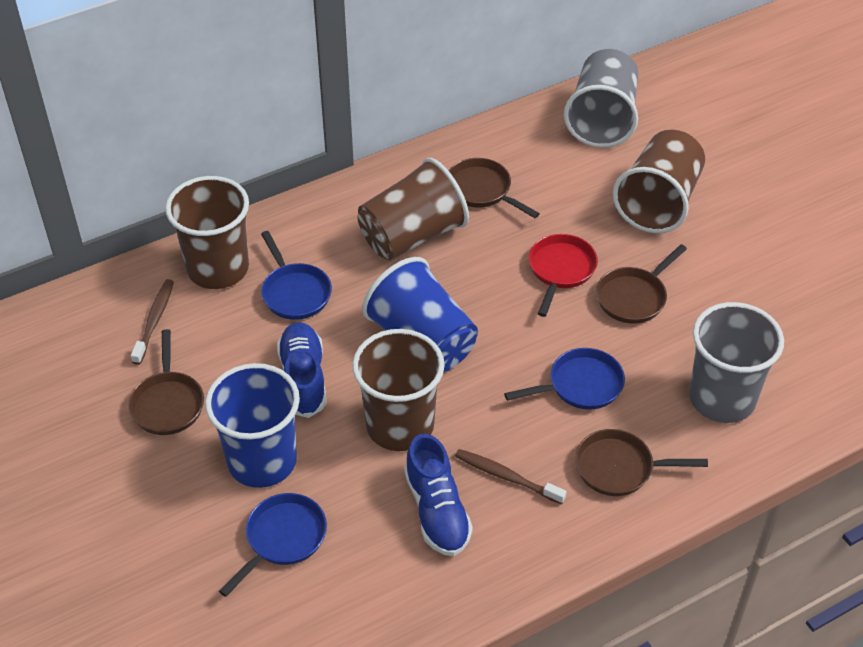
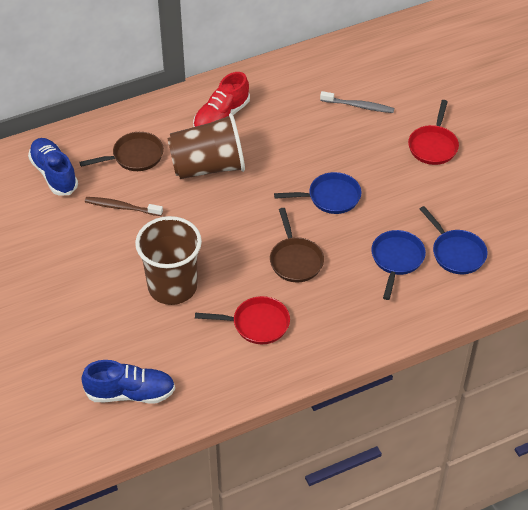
blue cup: 2 -> 0
brown cup: 4 -> 2
brown pan: 4 -> 2
brown toothbrush: 2 -> 1
grey cup: 2 -> 0
grey toothbrush: 0 -> 1
red pan: 1 -> 2
red shoe: 0 -> 1

